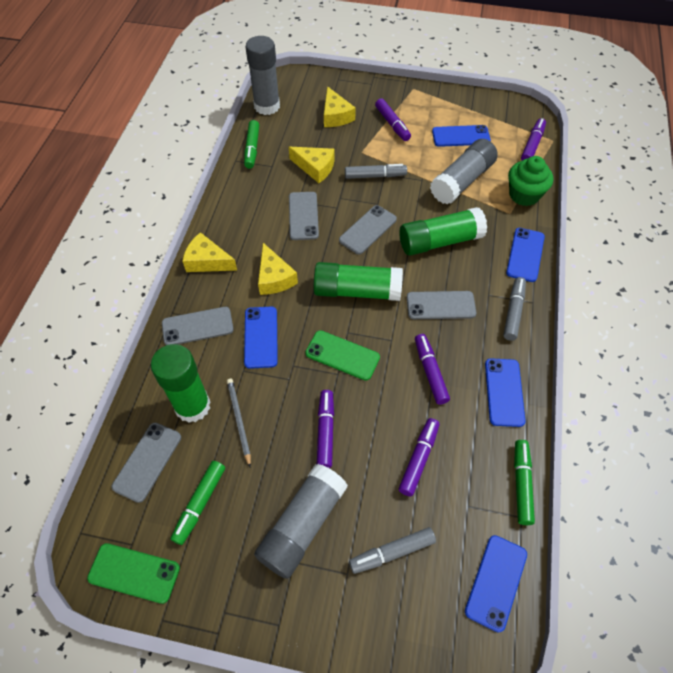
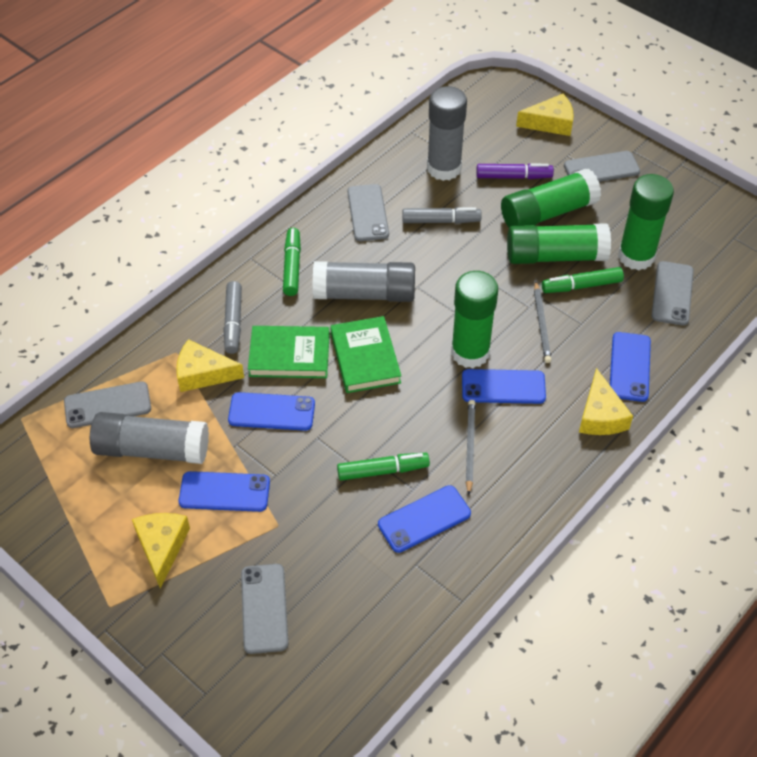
green book: 0 -> 2
green cupcake: 1 -> 0
green glue stick: 3 -> 4
green phone: 2 -> 0
grey marker: 3 -> 2
grey pencil: 1 -> 2
purple marker: 5 -> 1

